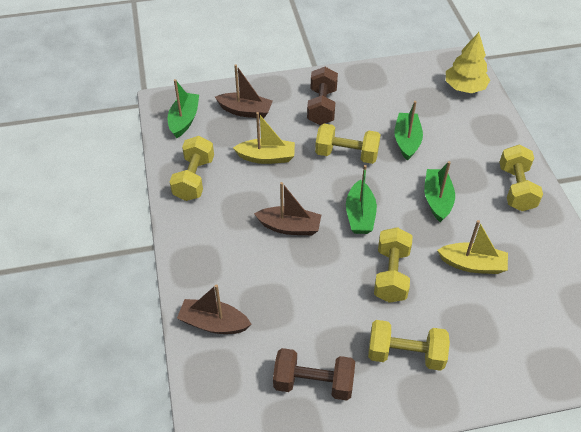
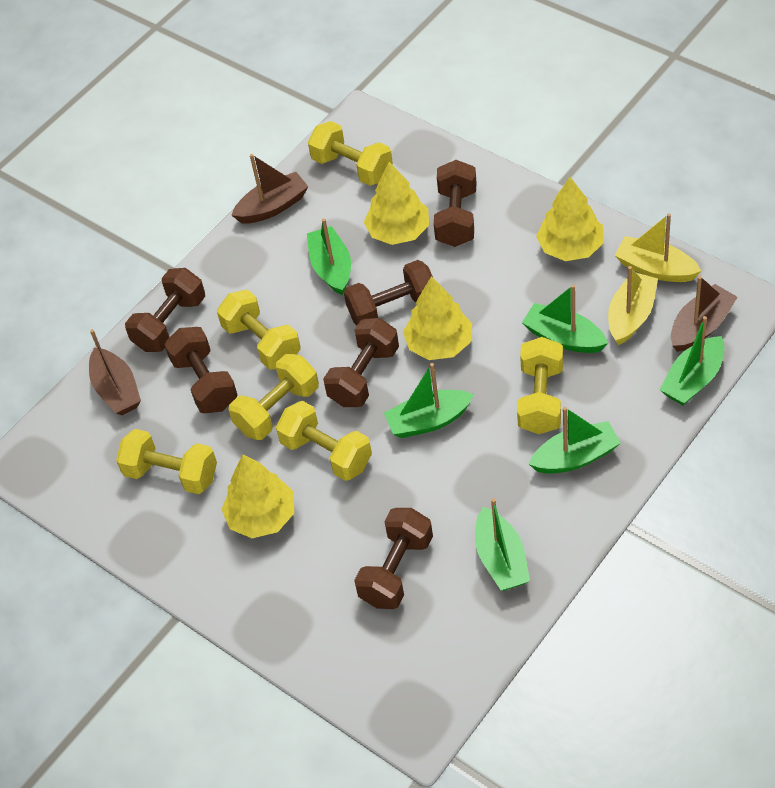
brown dumbbell: 2 -> 6
green boat: 4 -> 6
yellow dumbbell: 5 -> 6
yellow tree: 1 -> 4

